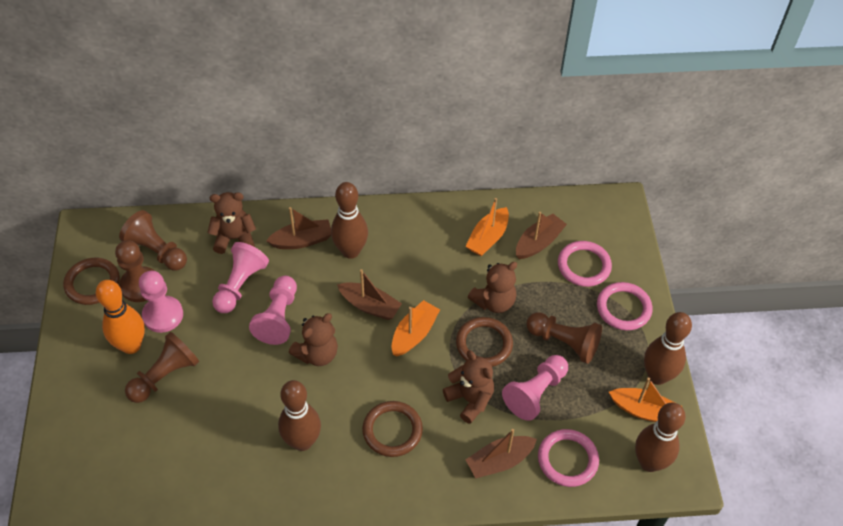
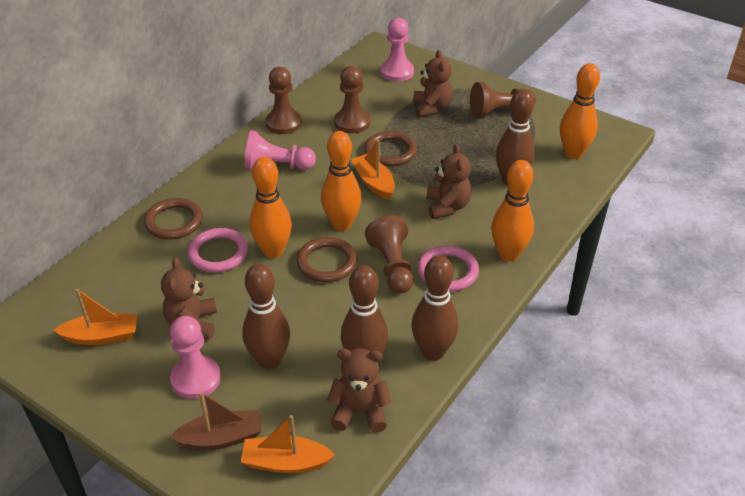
brown boat: 4 -> 1
orange bowling pin: 1 -> 4
pink pawn: 4 -> 3
pink ring: 3 -> 2

